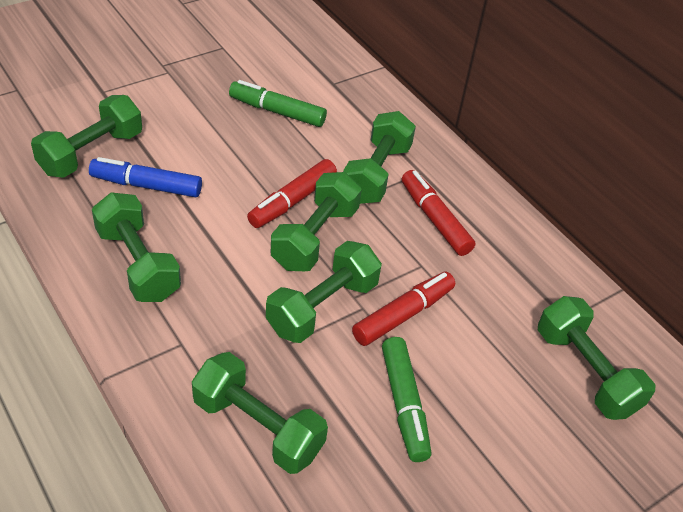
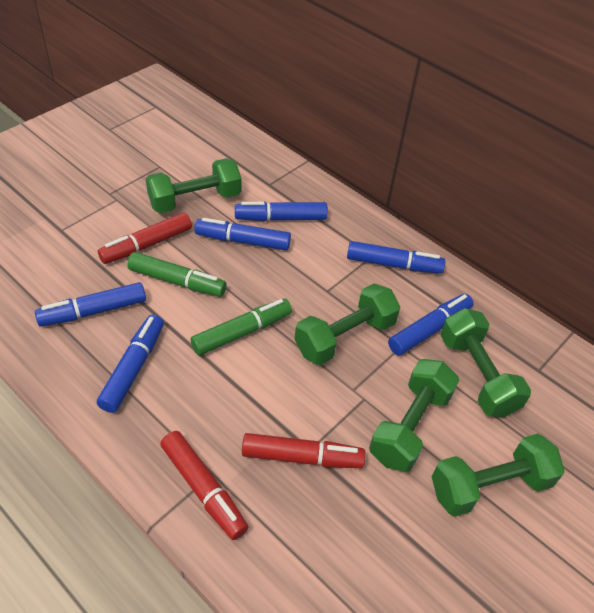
blue marker: 1 -> 6
green dumbbell: 7 -> 5

